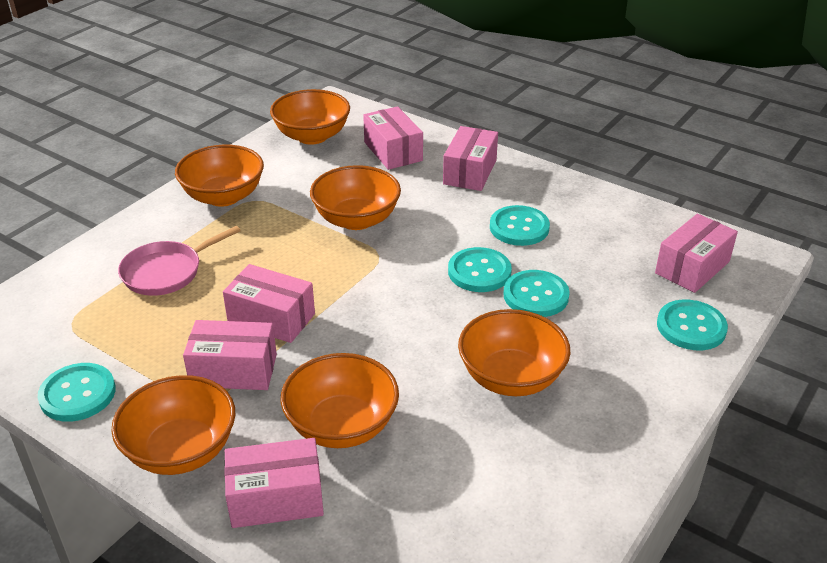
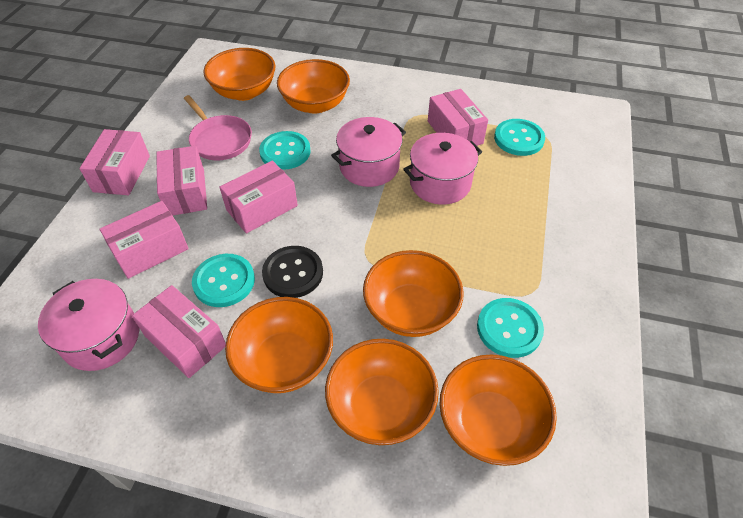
black button: 0 -> 1
pink pot: 0 -> 3
turquoise button: 5 -> 4

